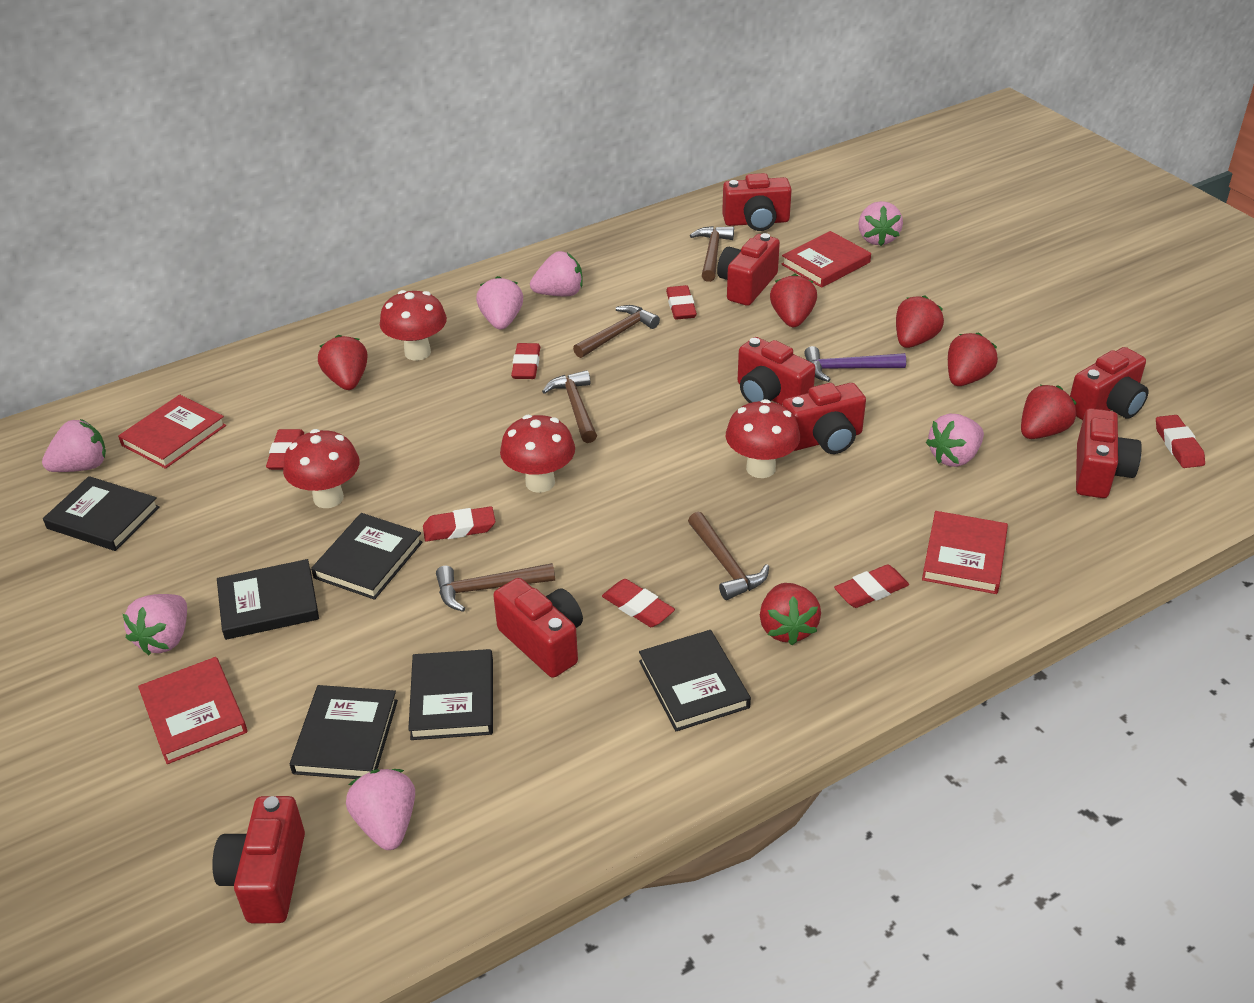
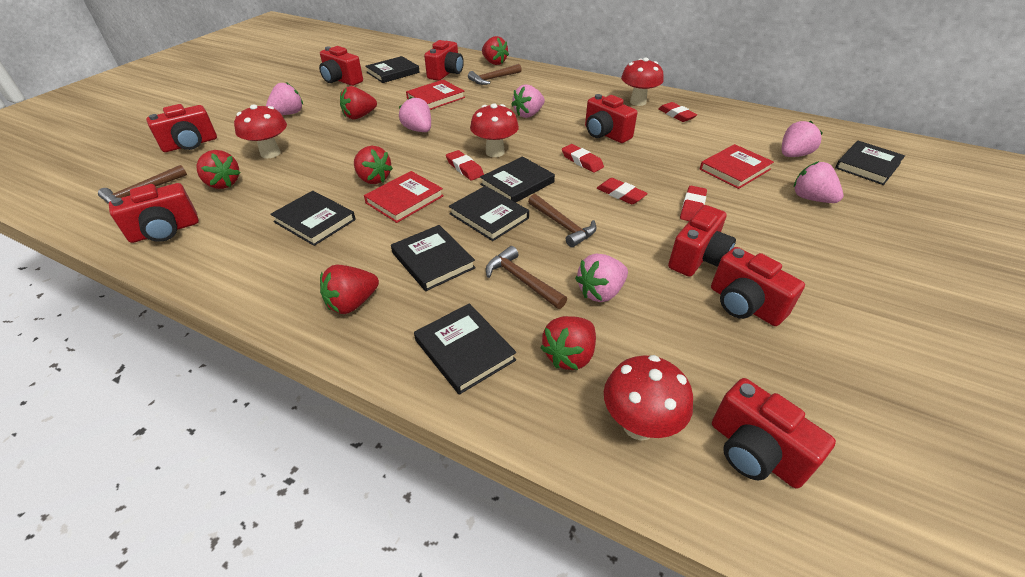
black book: 6 -> 7
brown hammer: 5 -> 4
pink strawberry: 7 -> 6
purple hammer: 1 -> 0
red book: 4 -> 3
red eraser: 7 -> 5

